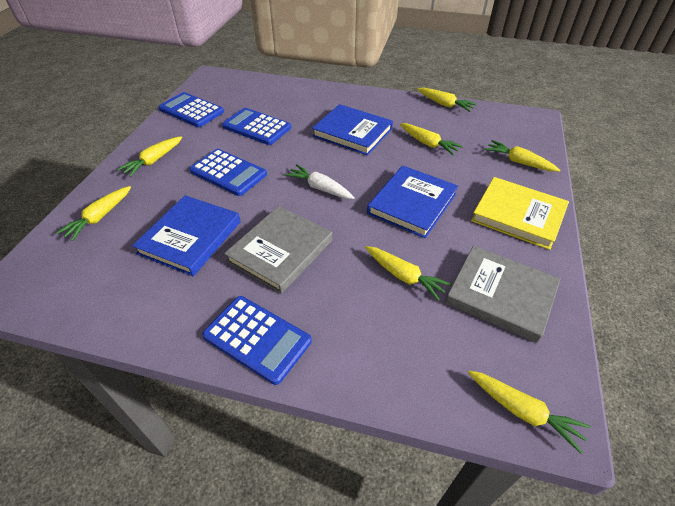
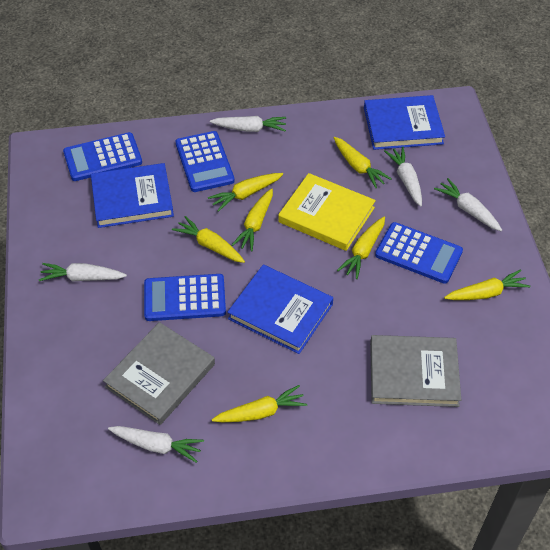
white carrot: 1 -> 5

